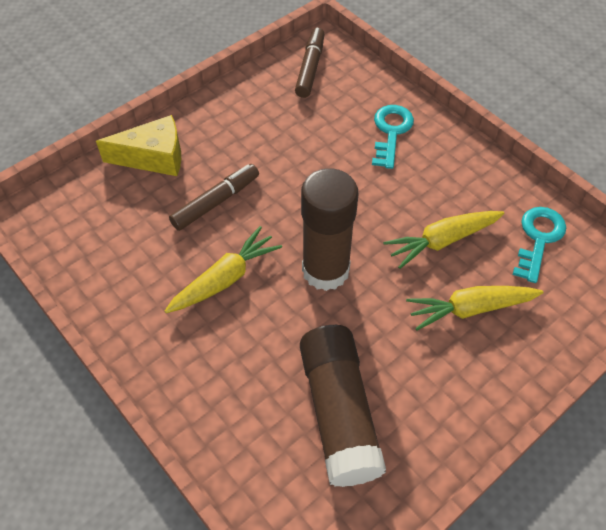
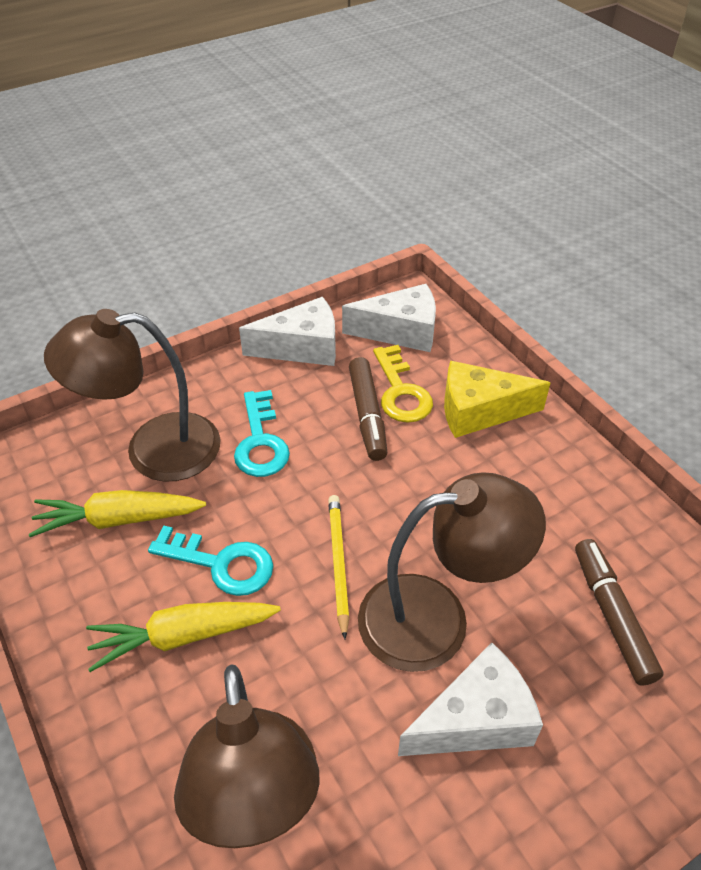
brown glue stick: 2 -> 0
brown lamp: 0 -> 3
white cheese: 0 -> 3
yellow carrot: 3 -> 2
yellow key: 0 -> 1
yellow pencil: 0 -> 1

